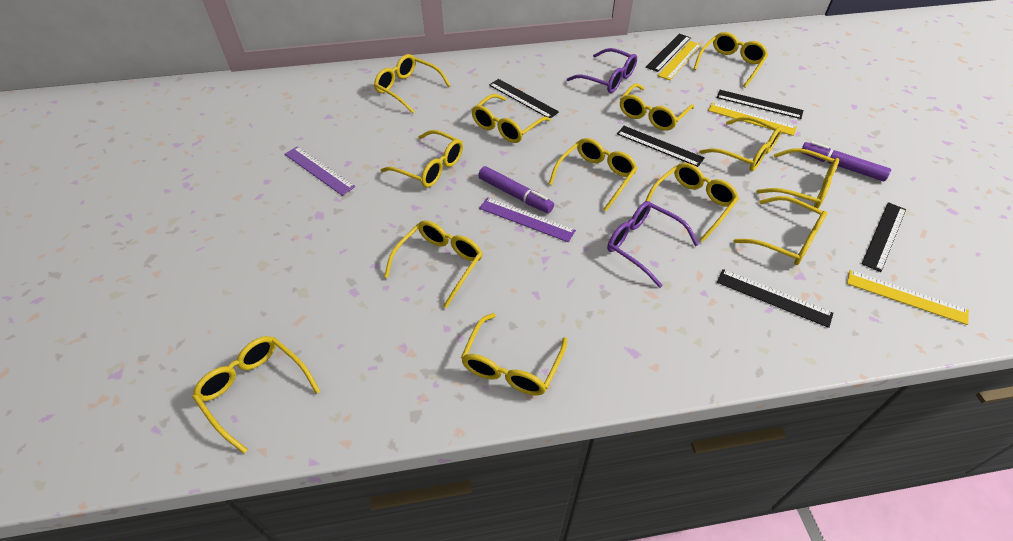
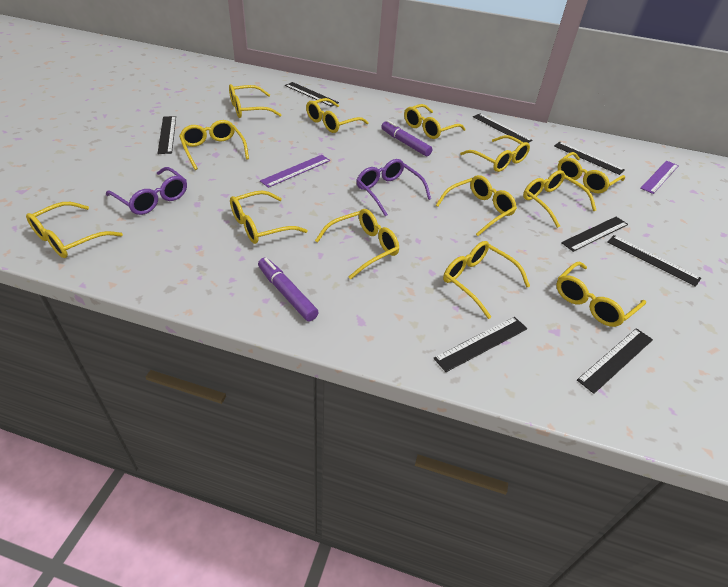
black ruler: 6 -> 8
yellow ruler: 3 -> 0

